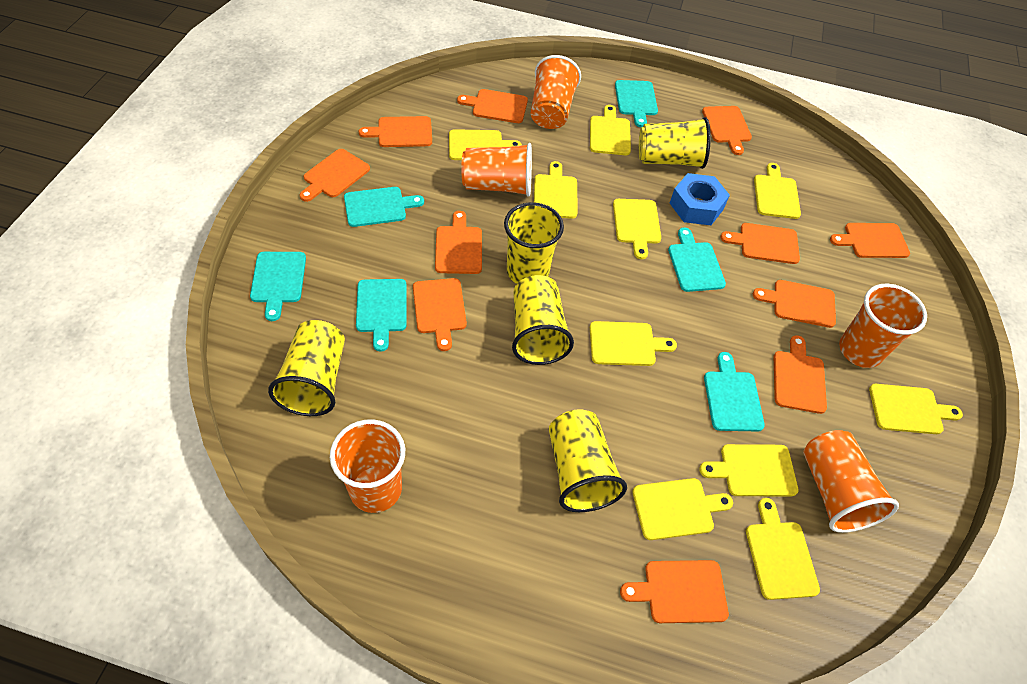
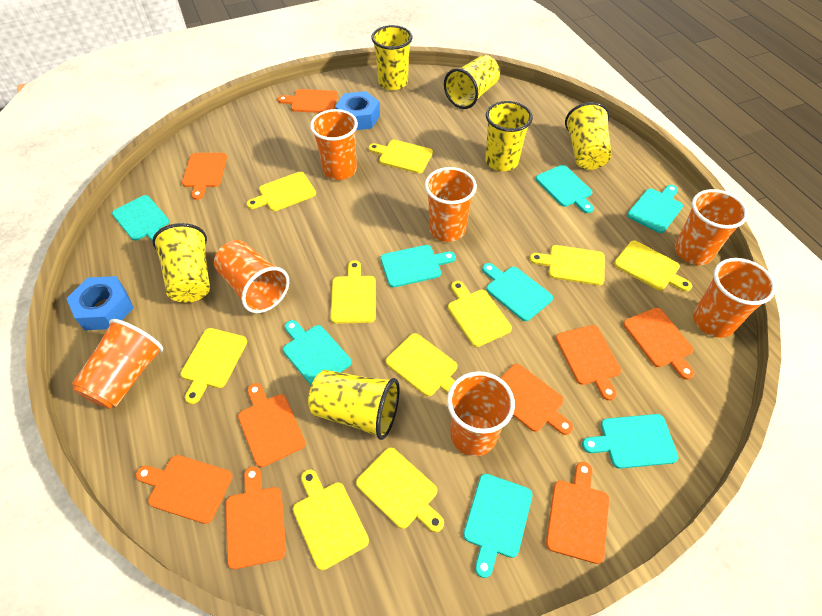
blue nut: 1 -> 2
orange cup: 5 -> 7
orange cutting board: 11 -> 9
turquoise cutting board: 6 -> 8
yellow cup: 5 -> 6

